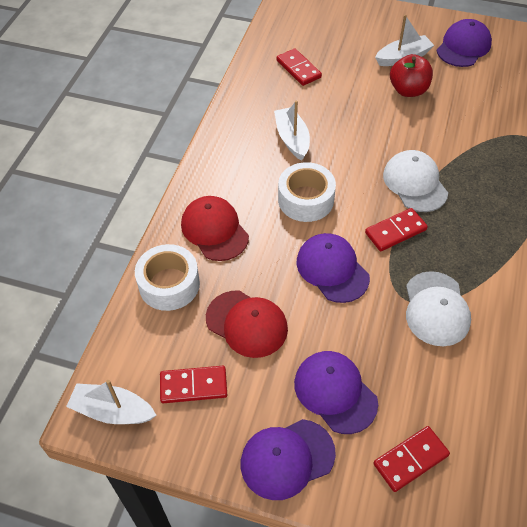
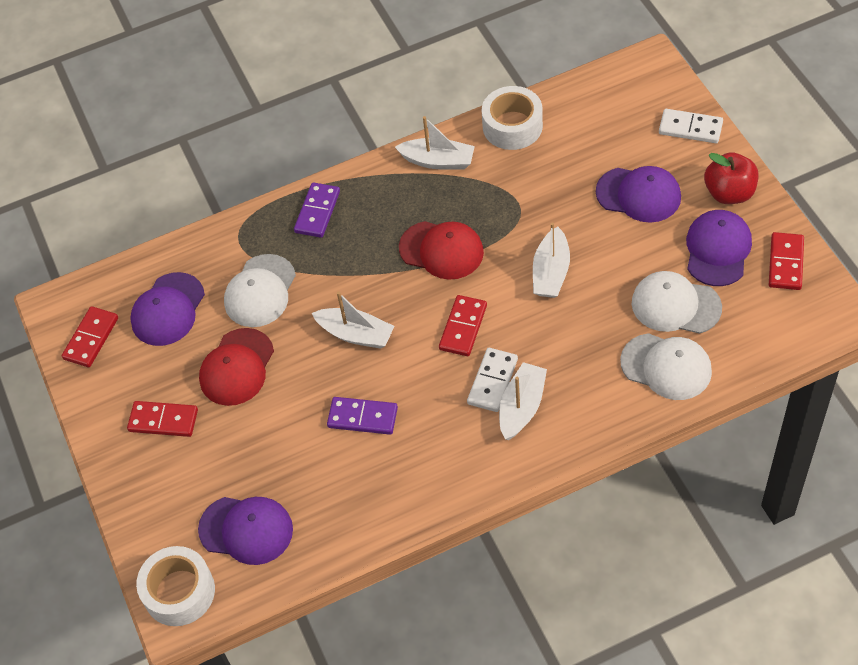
purple domino: 0 -> 2
white boat: 3 -> 4
white cap: 2 -> 3
white domino: 0 -> 2

